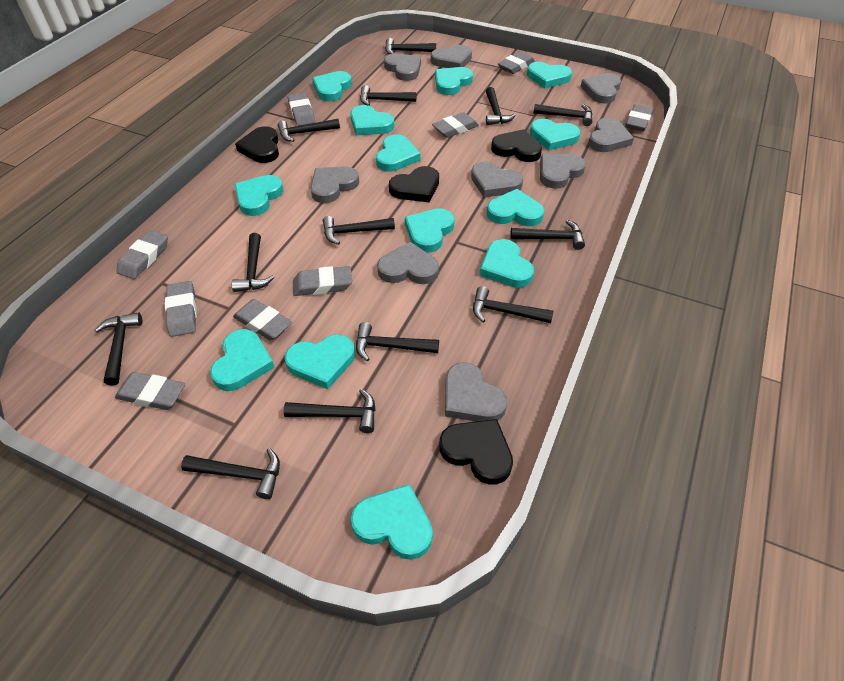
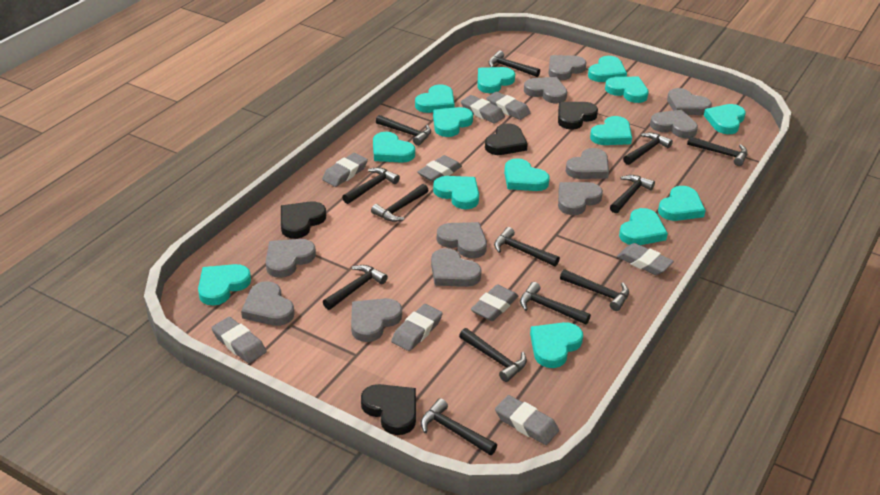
grey heart: 9 -> 11
turquoise heart: 13 -> 14

